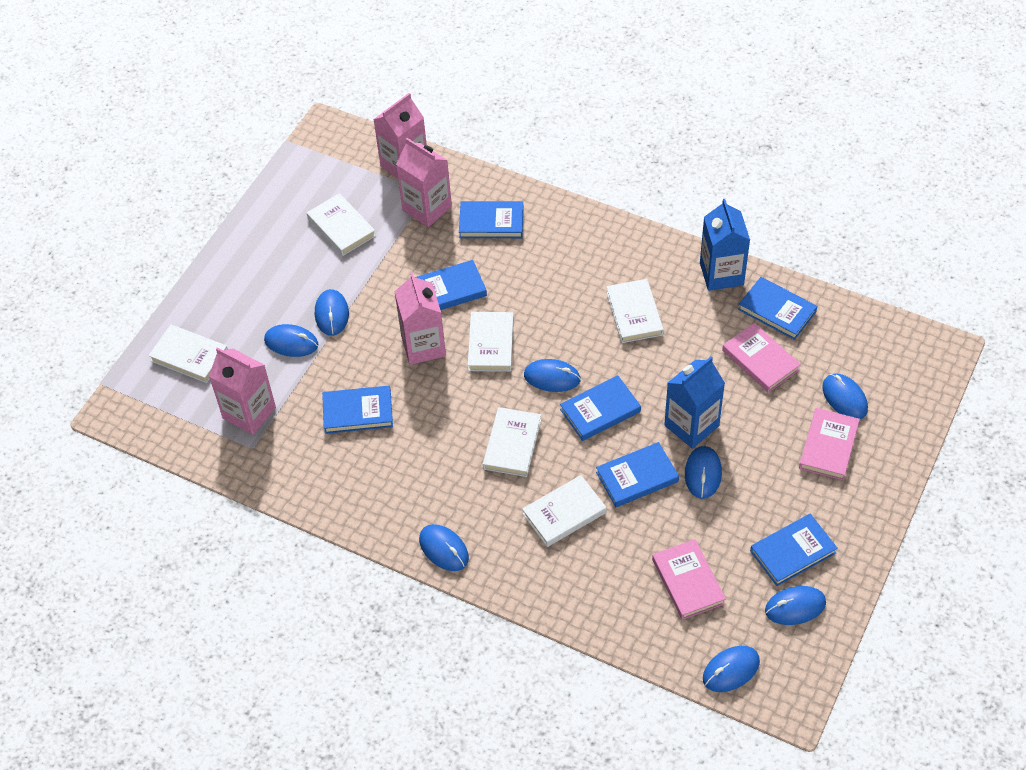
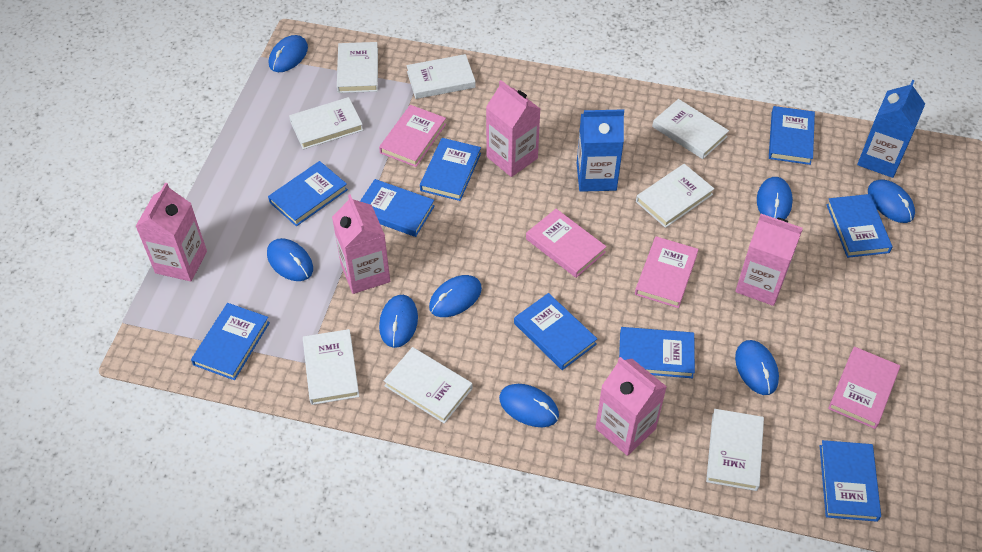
blue book: 7 -> 9
pink book: 3 -> 4
pink carton: 4 -> 5
white book: 6 -> 8

